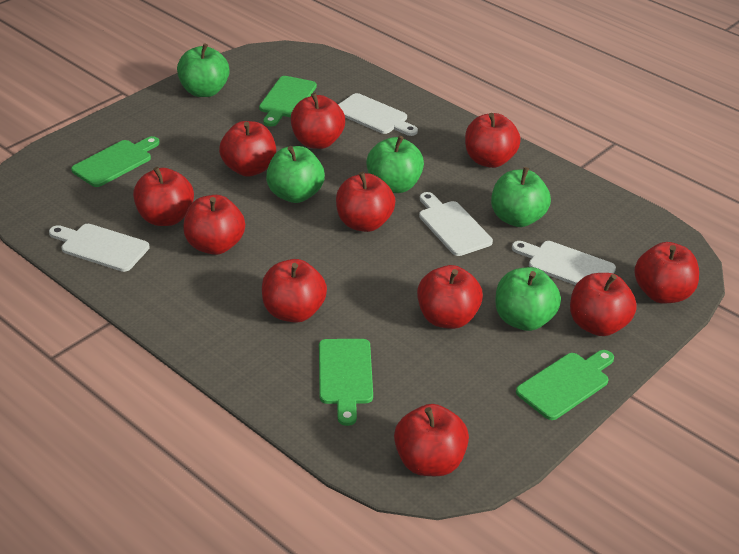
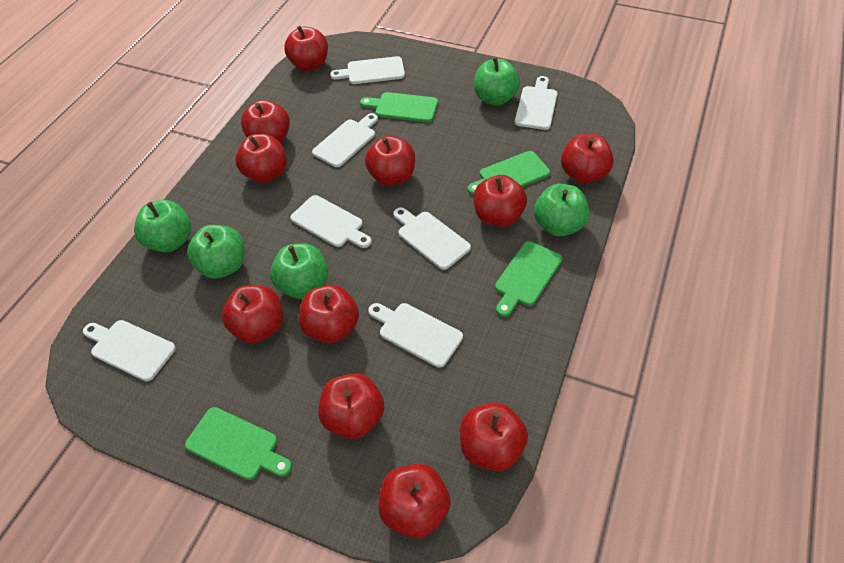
white cutting board: 4 -> 7

